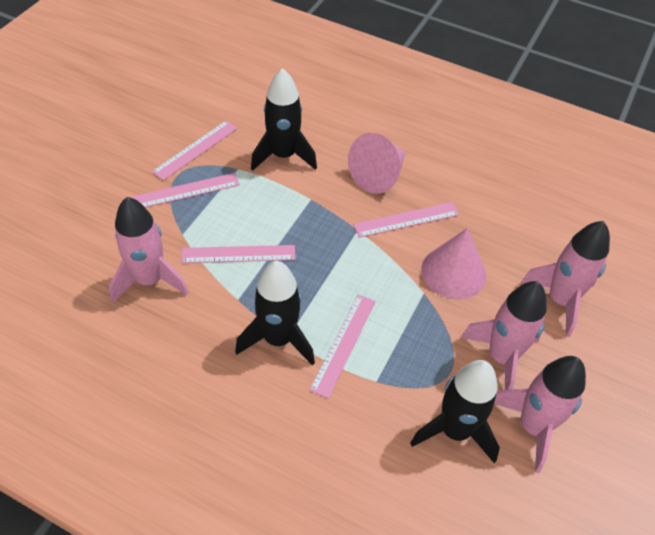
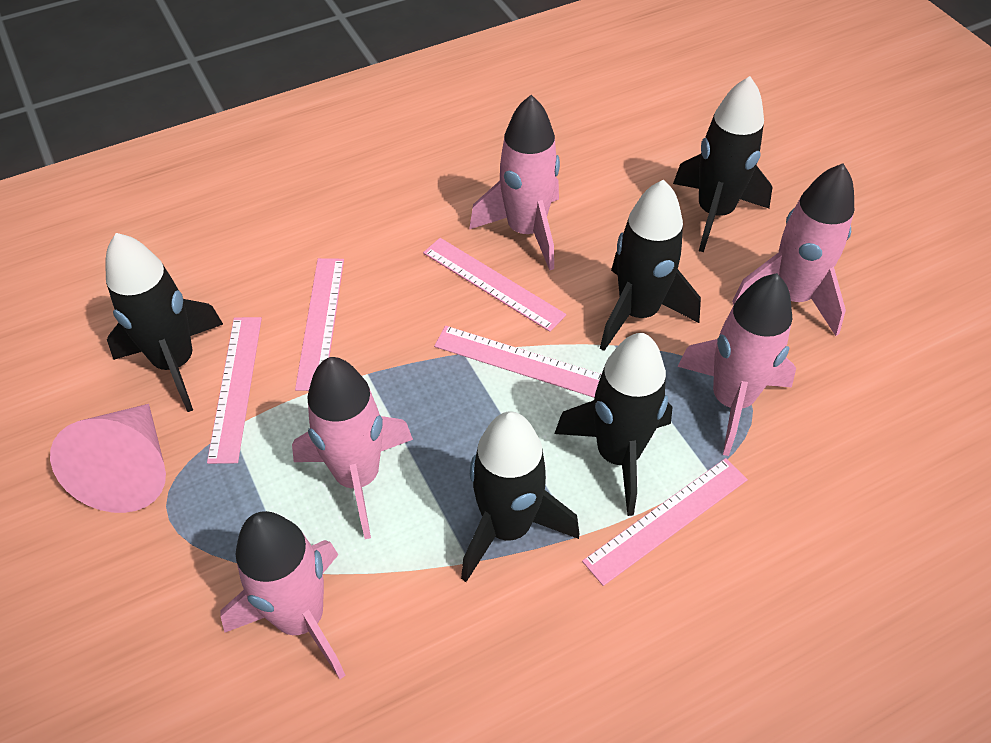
black rocket: 3 -> 5
pink cone: 2 -> 1
pink rocket: 4 -> 5

